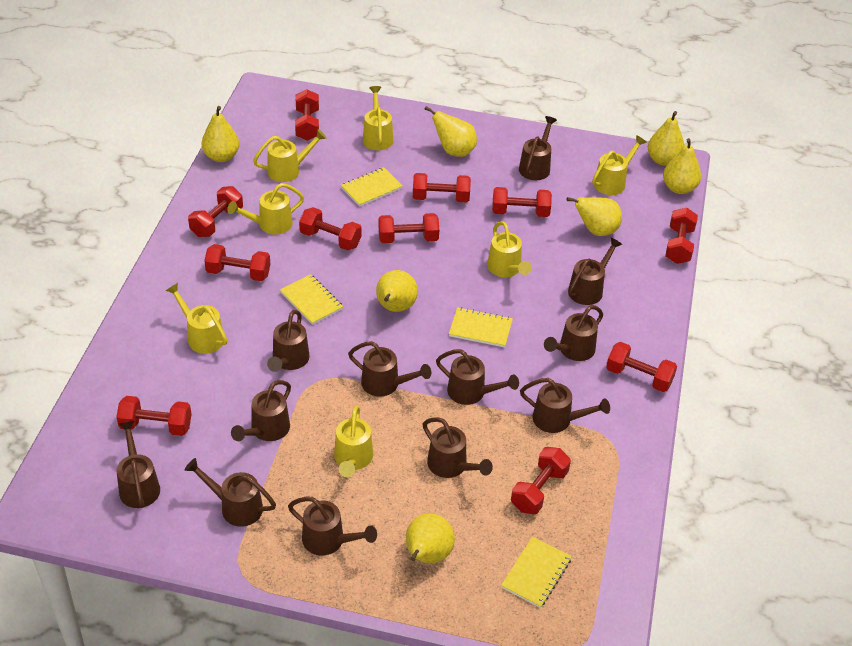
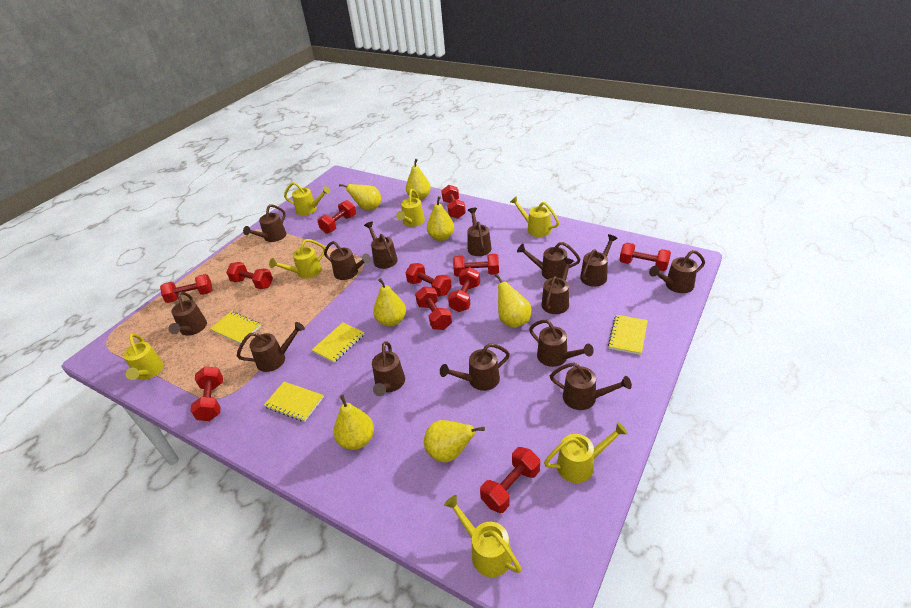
brown watering can: 12 -> 14

